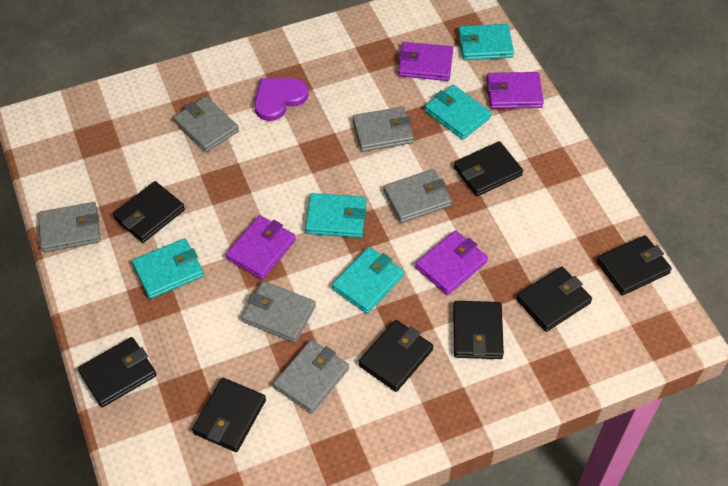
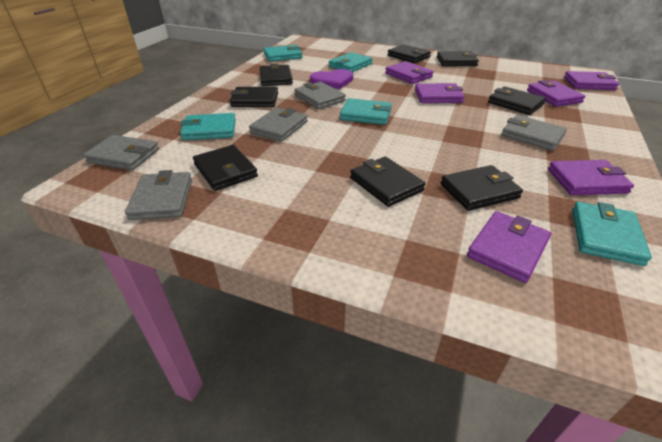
grey wallet: 6 -> 5
purple wallet: 4 -> 6

